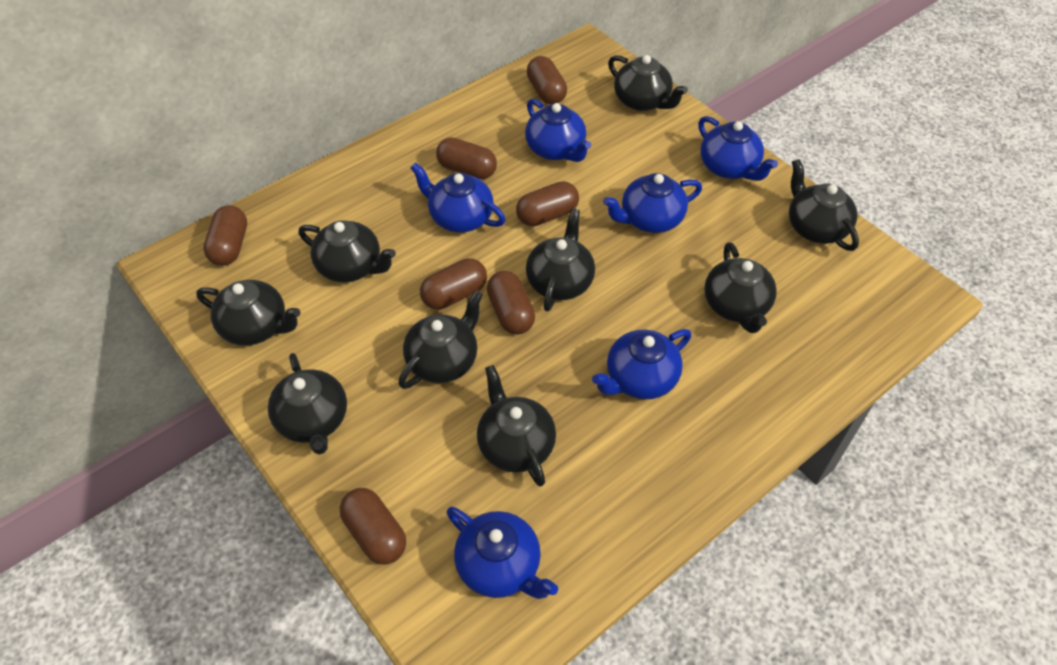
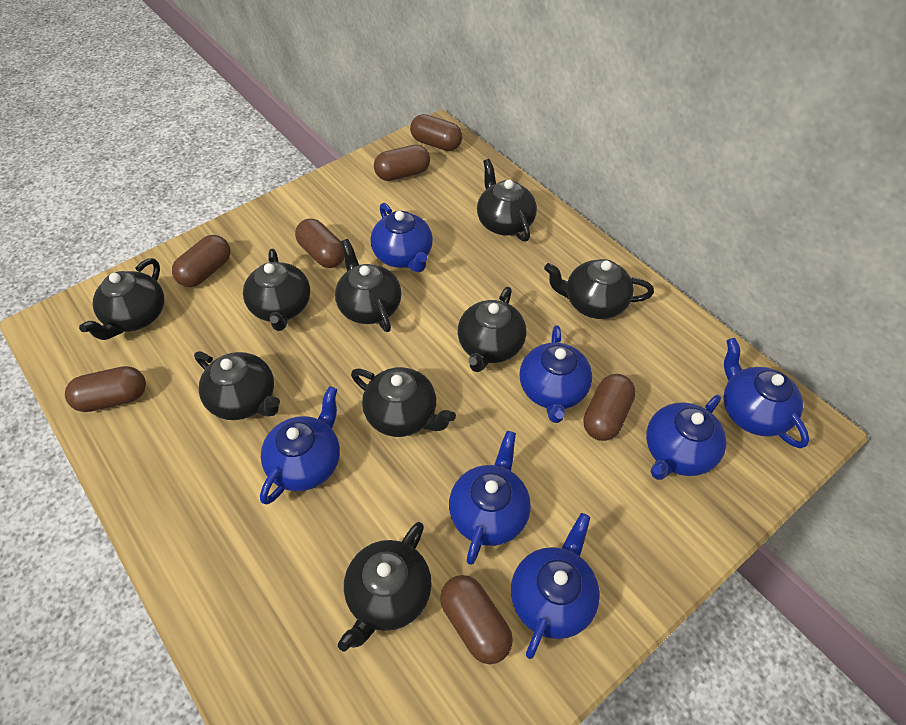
blue teapot: 6 -> 7

